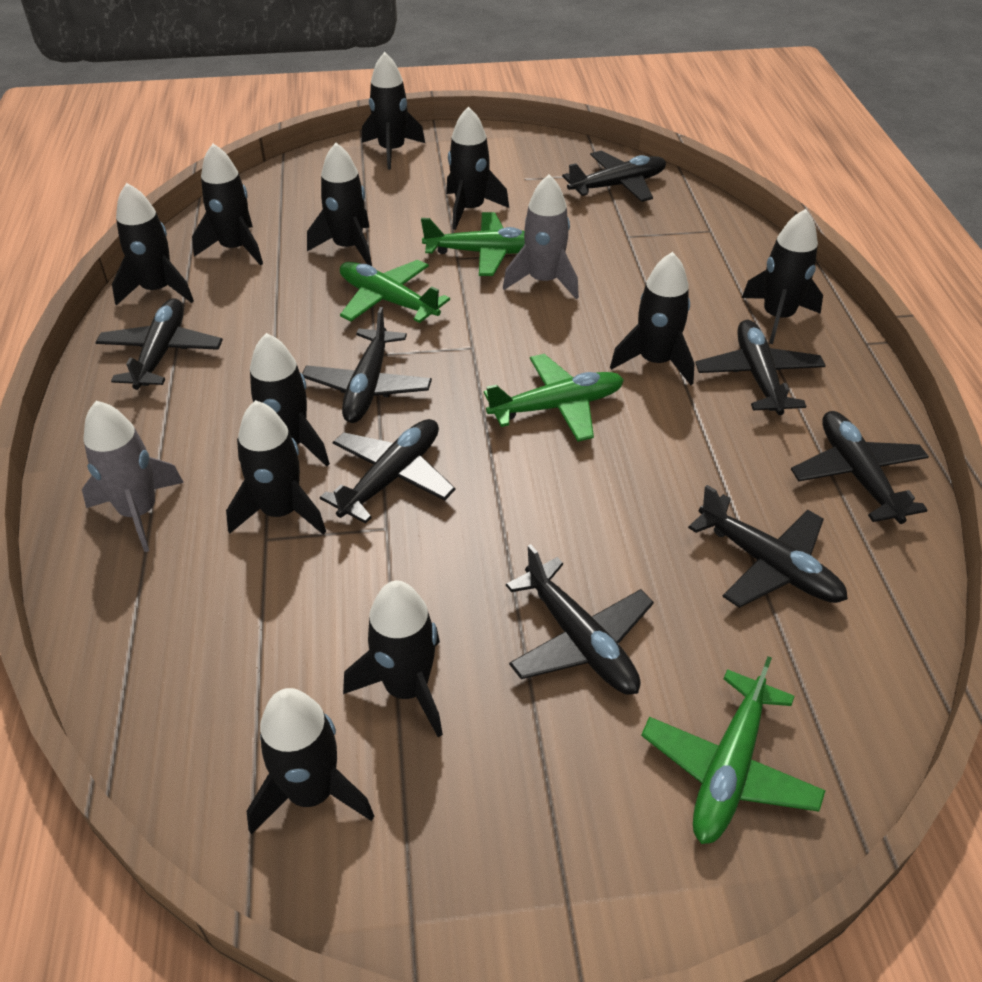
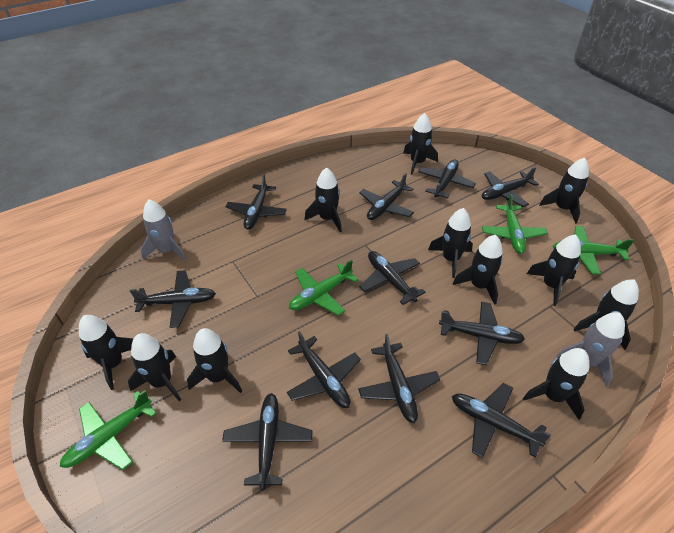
black plane: 8 -> 11

